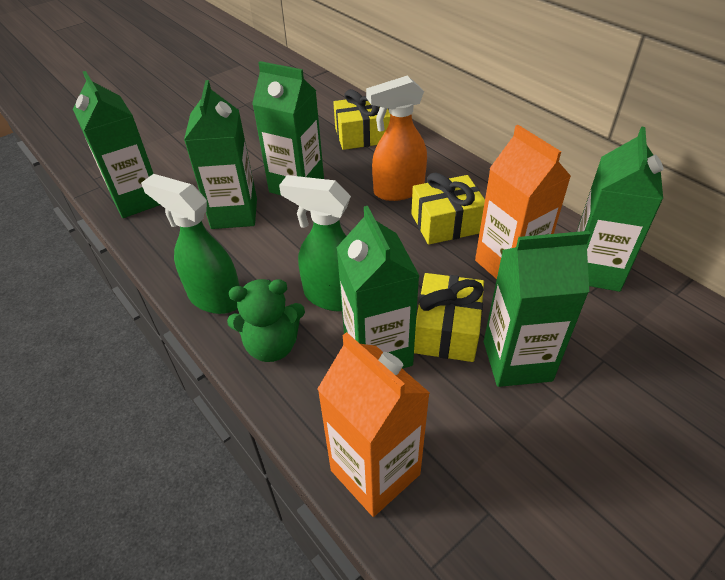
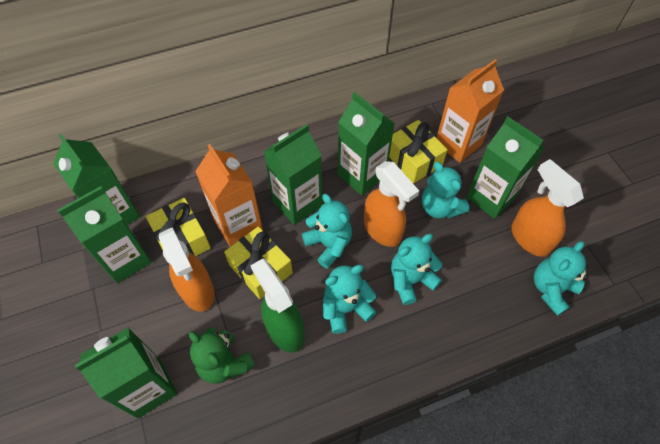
green spray bottle: 2 -> 1
orange spray bottle: 1 -> 3
turquoise teddy bear: 0 -> 5

